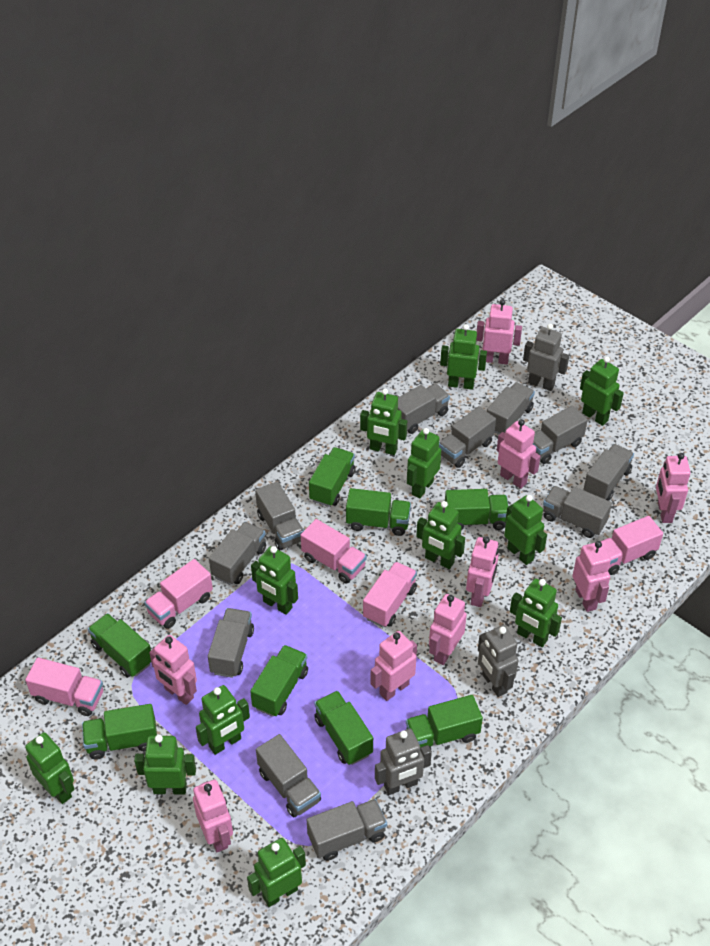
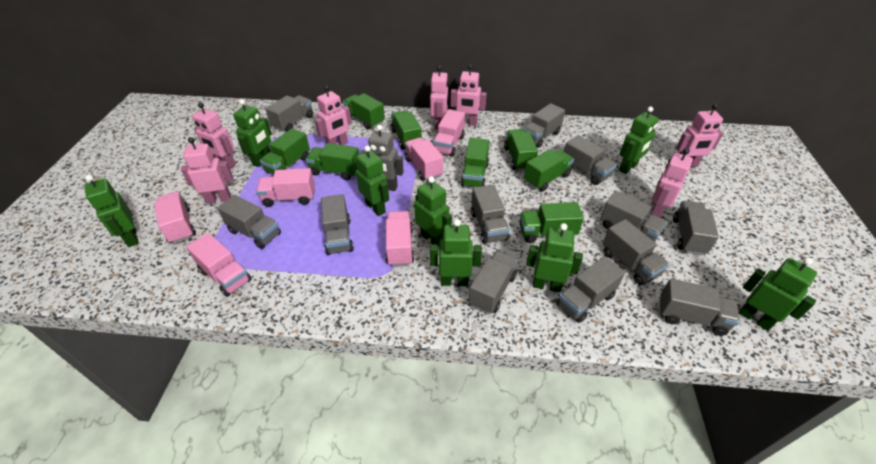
green robot: 12 -> 8
grey robot: 3 -> 1
grey truck: 11 -> 12
pink robot: 9 -> 7
pink truck: 5 -> 6

